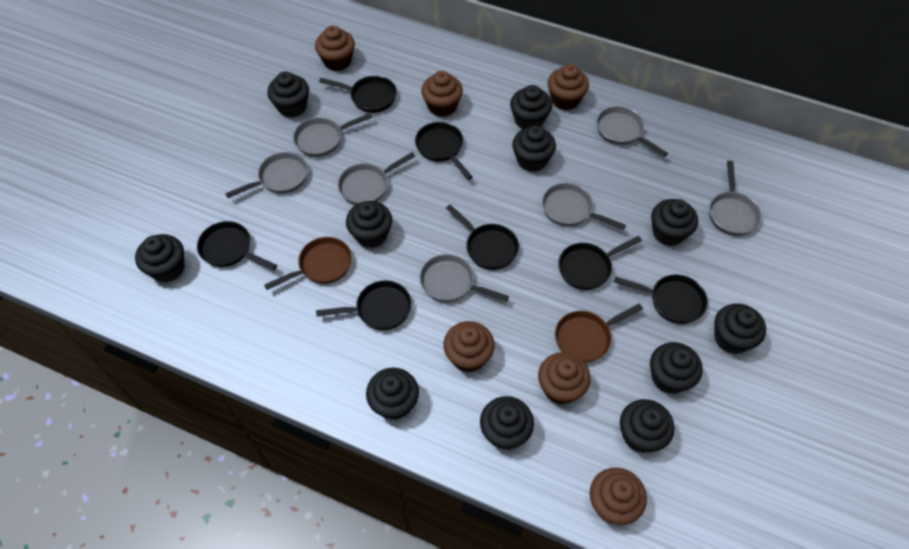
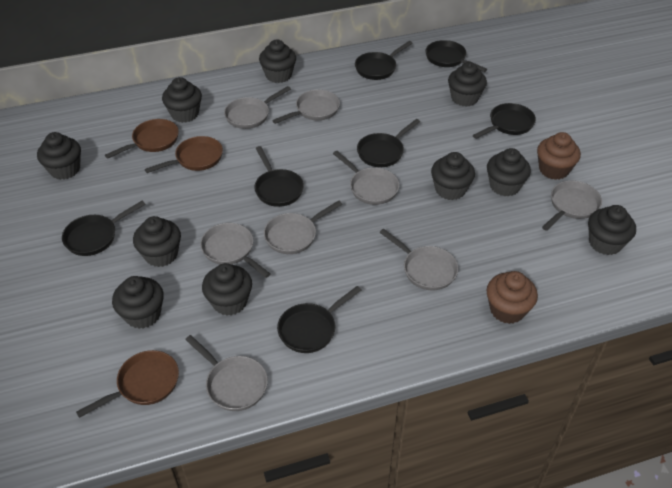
black cupcake: 11 -> 10
brown cupcake: 6 -> 2
brown pan: 2 -> 3
grey pan: 7 -> 8

